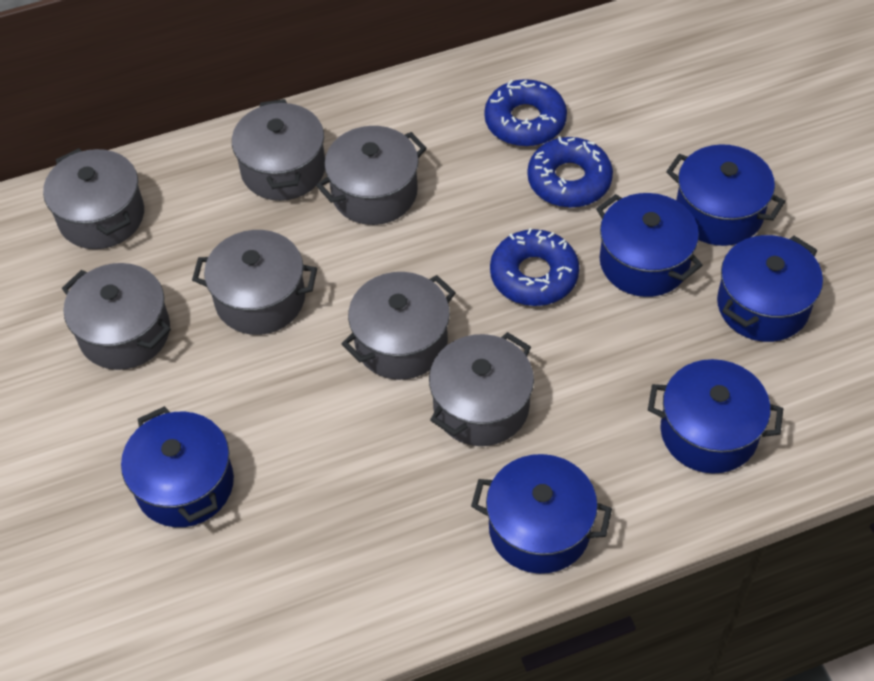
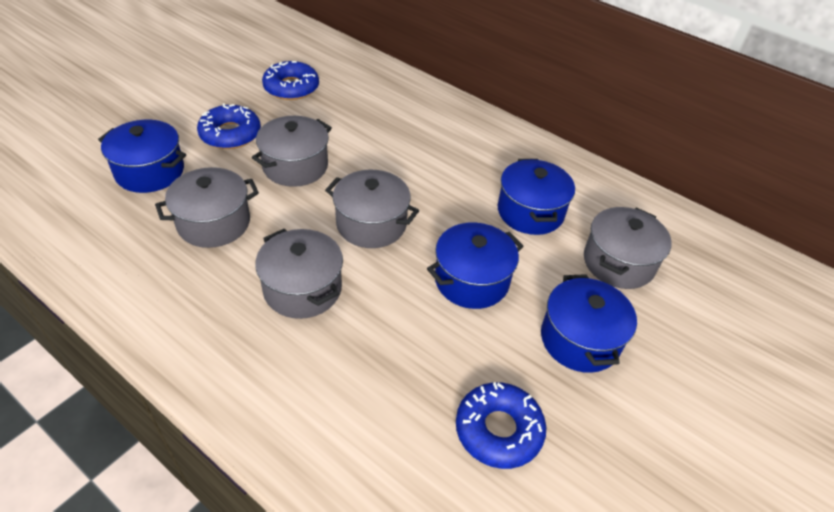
blue pot: 6 -> 4
grey pot: 7 -> 5

